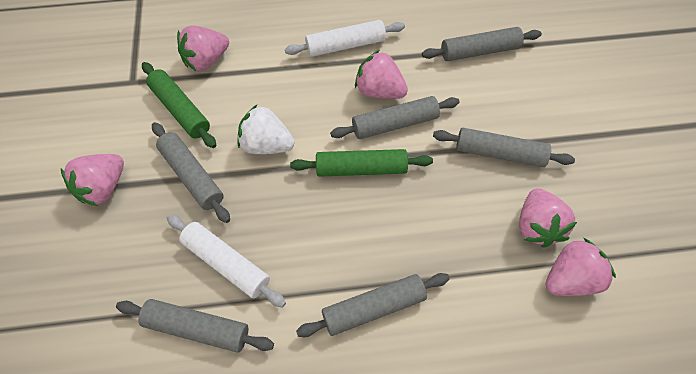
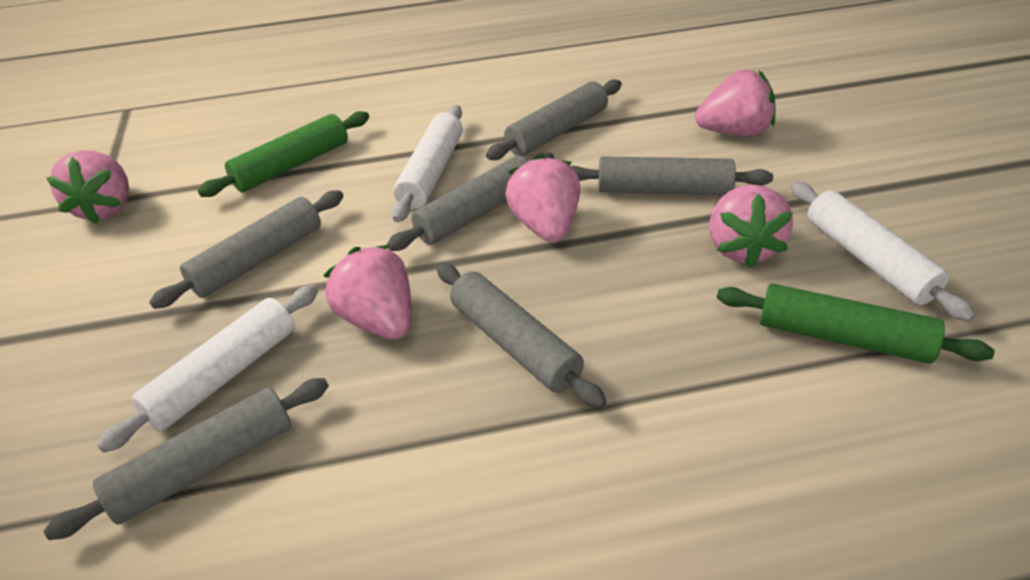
white rolling pin: 2 -> 3
white strawberry: 1 -> 0

